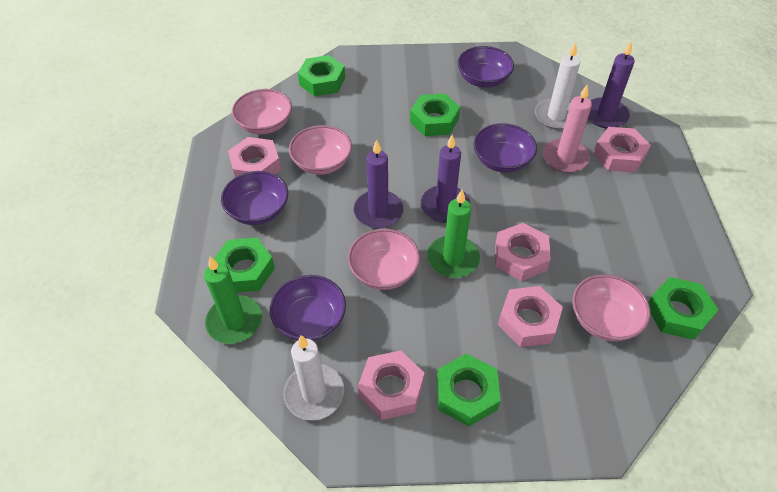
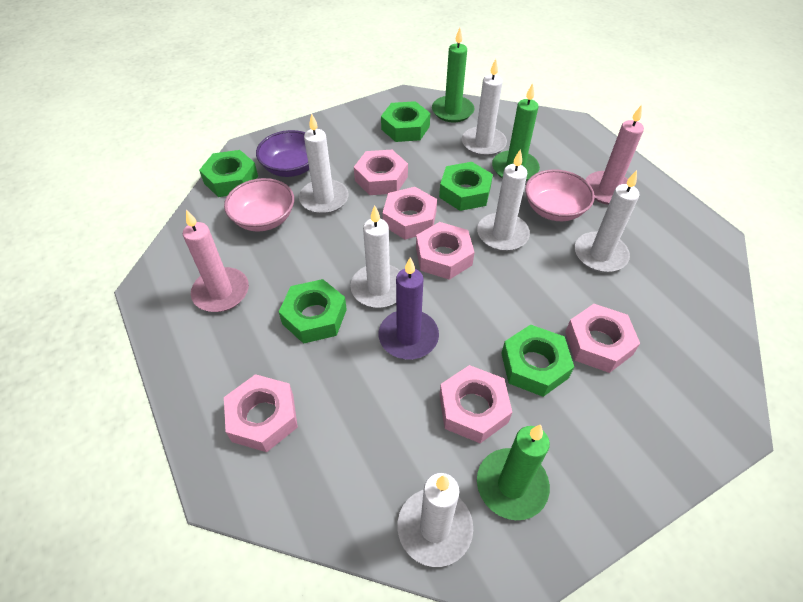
green candle: 2 -> 3
pink bowl: 4 -> 2
pink candle: 1 -> 2
pink nut: 5 -> 6
purple bowl: 4 -> 1
purple candle: 3 -> 1
white candle: 2 -> 6

